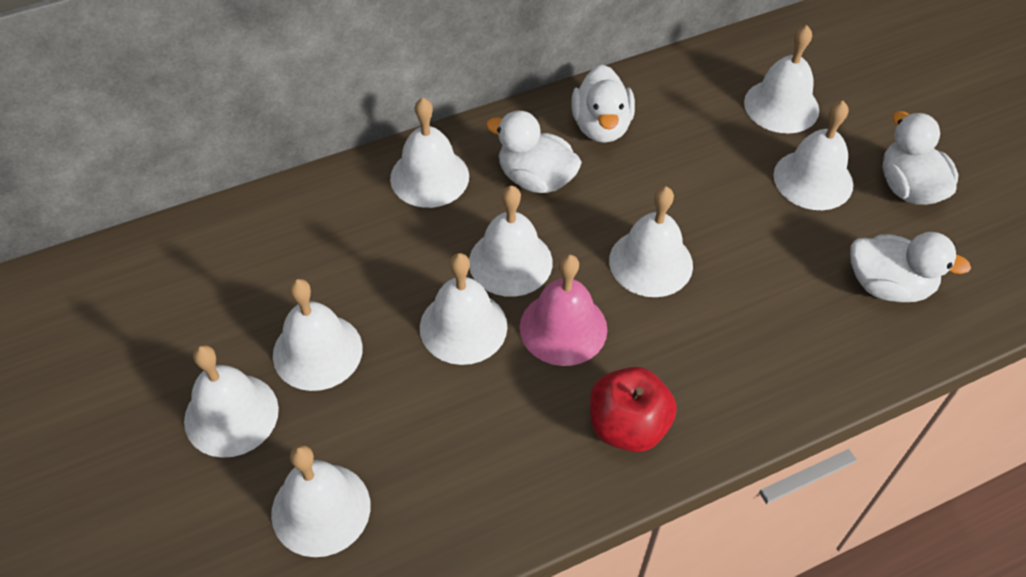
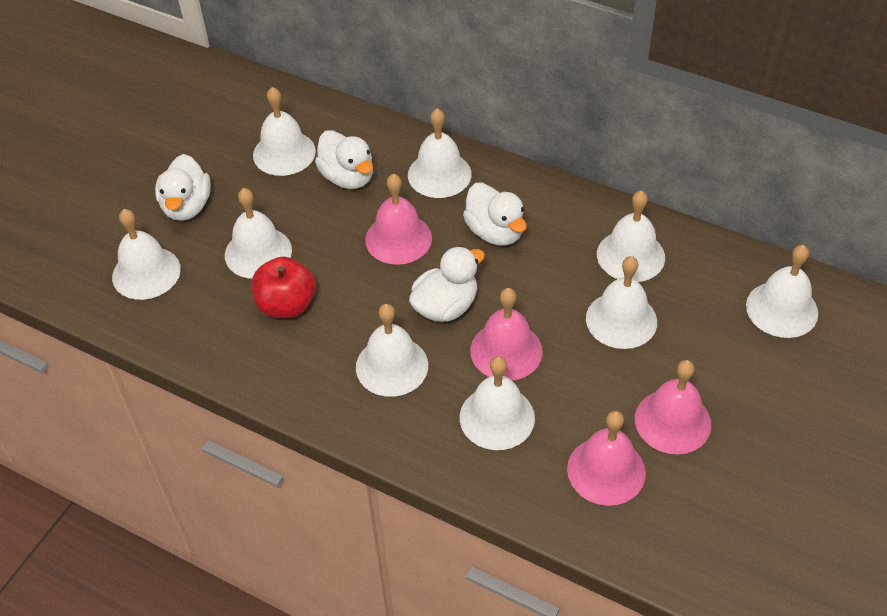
pink bell: 1 -> 4

